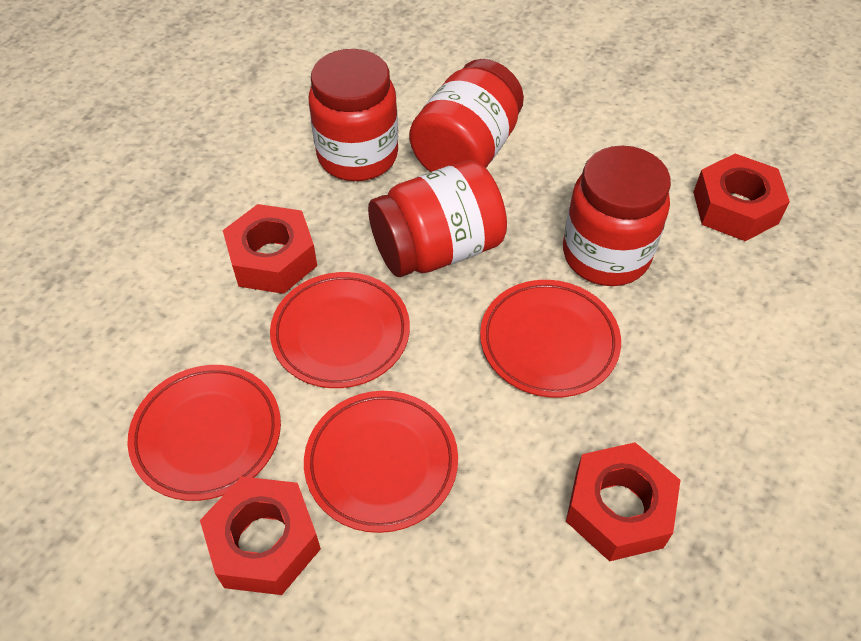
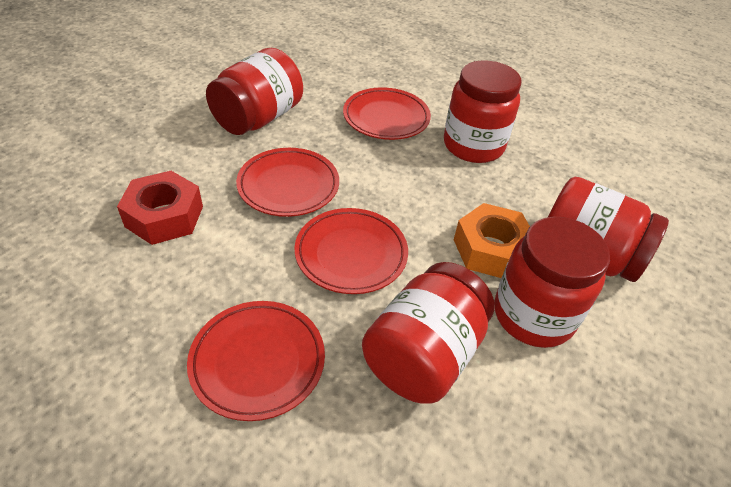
orange nut: 0 -> 1
red jar: 4 -> 5
red nut: 4 -> 1

